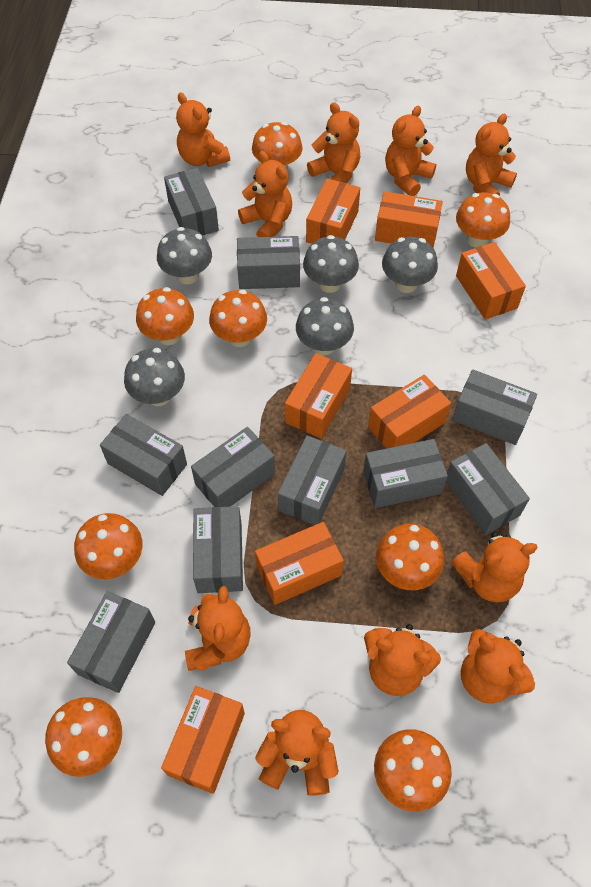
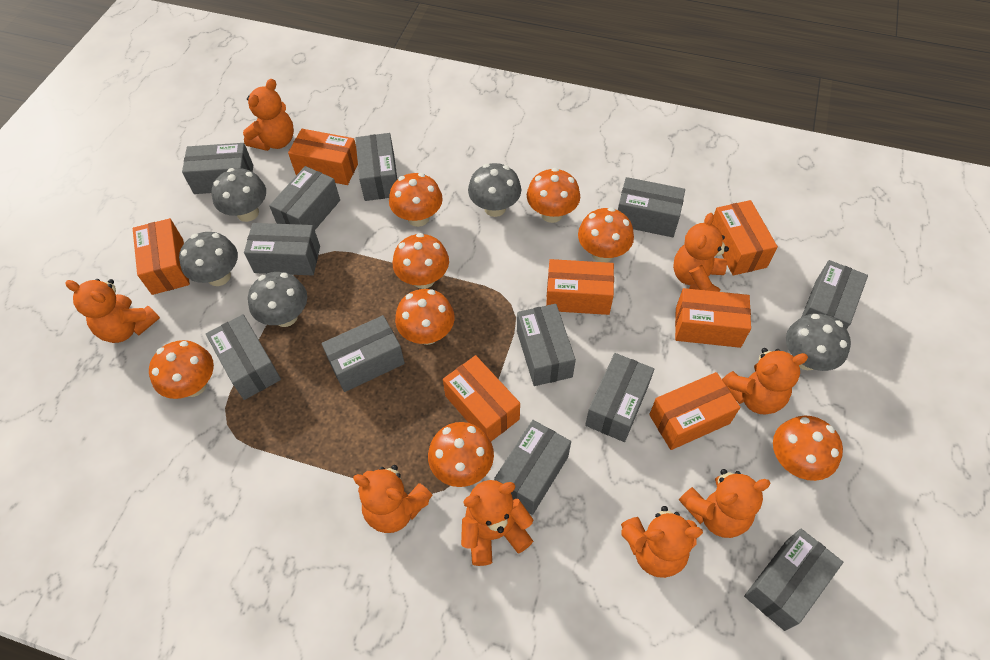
grey box: 10 -> 12
orange teddy bear: 10 -> 8

